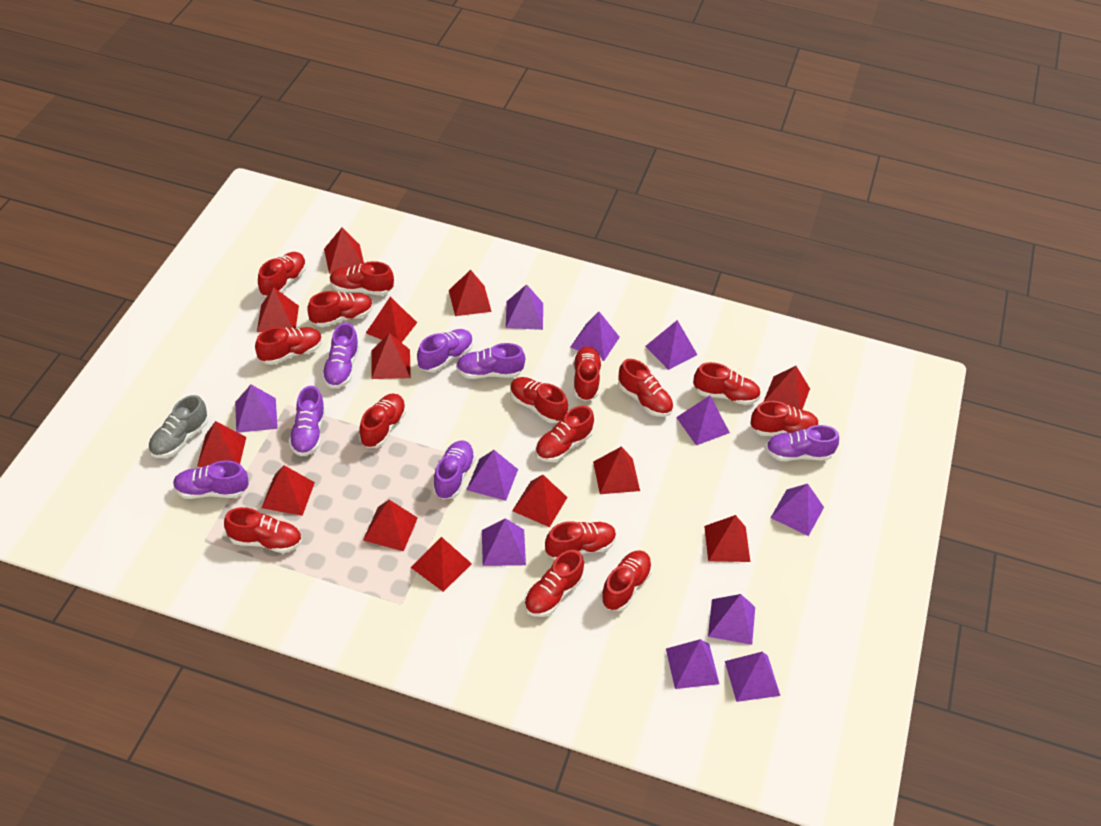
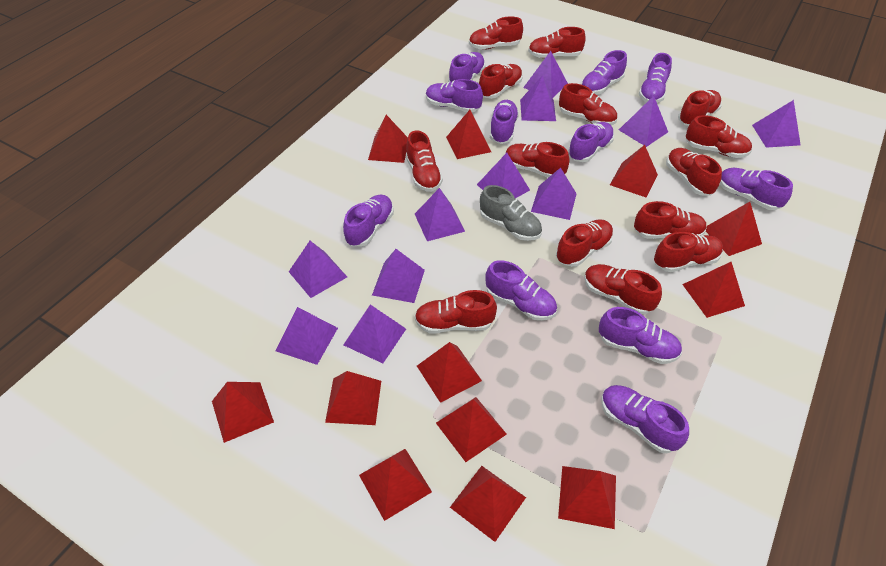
purple shoe: 7 -> 11
red pyramid: 13 -> 12
red shoe: 15 -> 14

